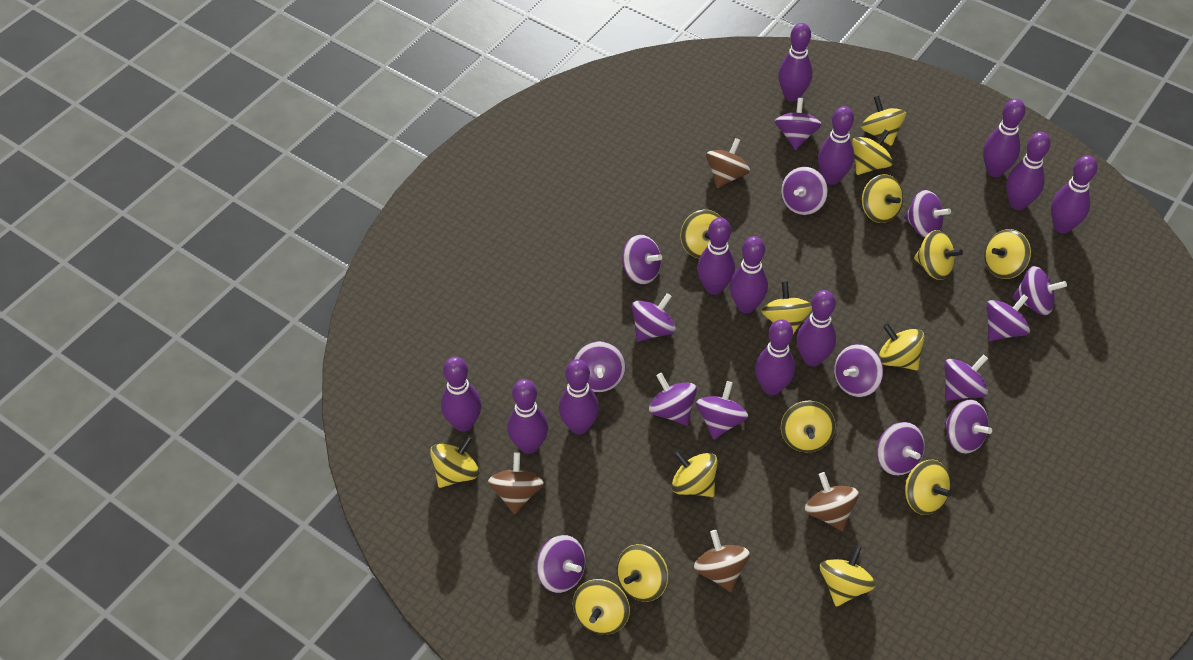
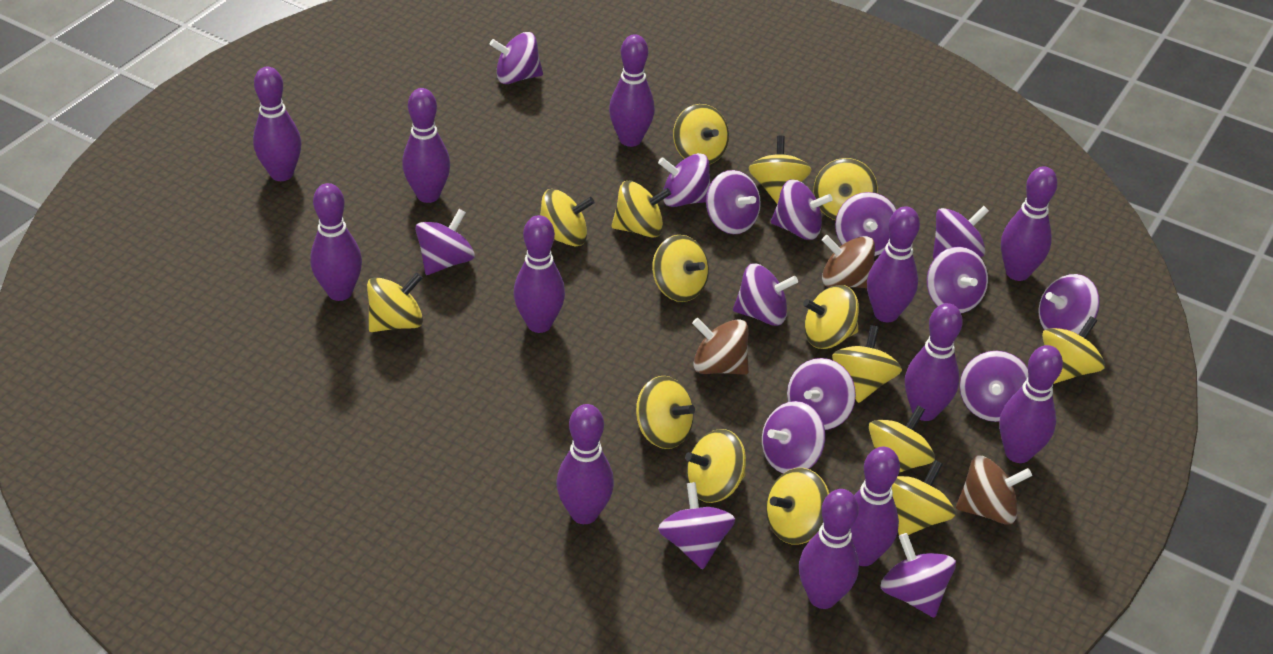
brown spinning top: 4 -> 3

